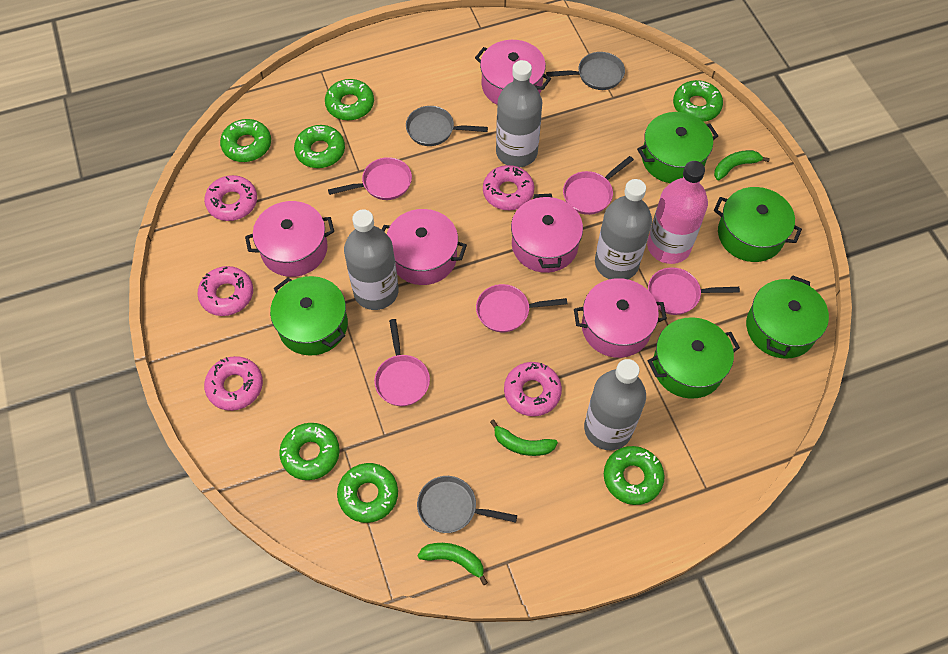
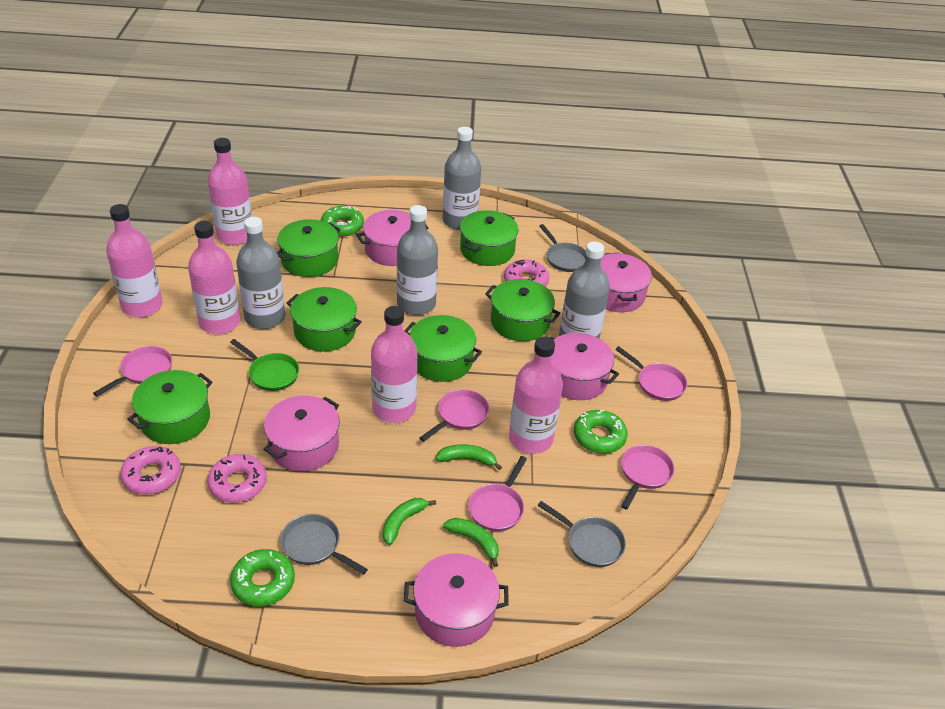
green donut: 7 -> 3
green pan: 0 -> 1
green pot: 5 -> 6
pink bottle: 1 -> 5
pink donut: 5 -> 3

